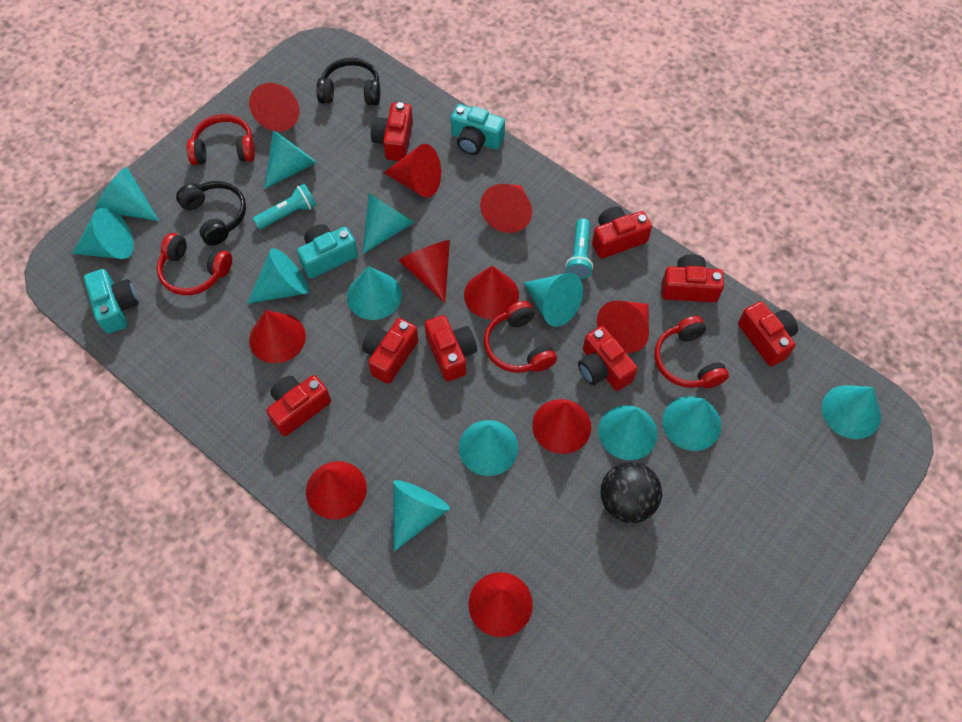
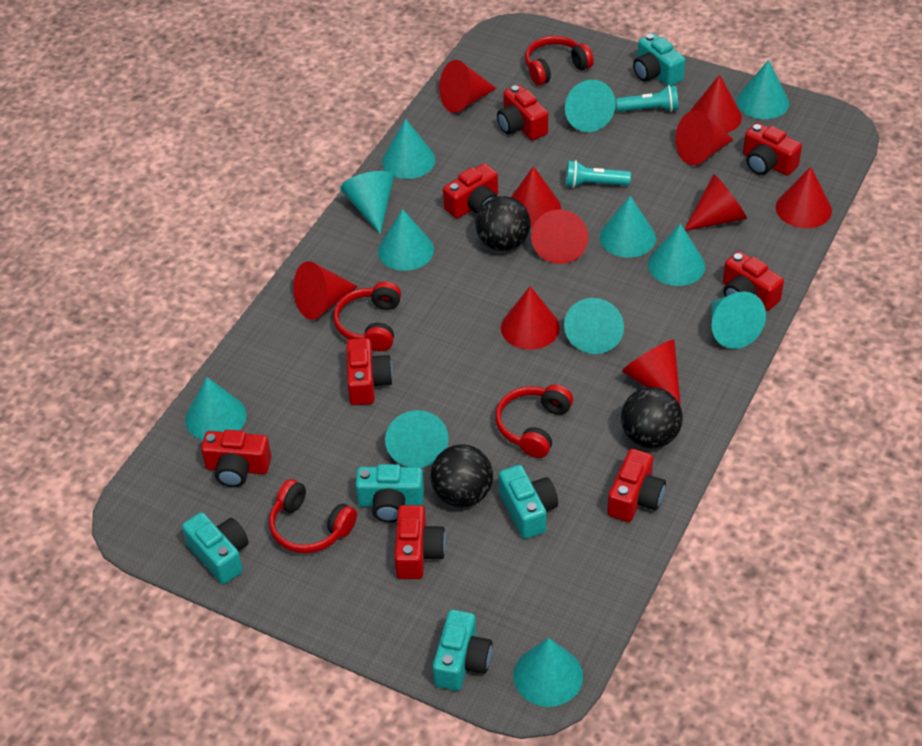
black ball: 1 -> 3
black headphones: 2 -> 0
turquoise camera: 3 -> 5

